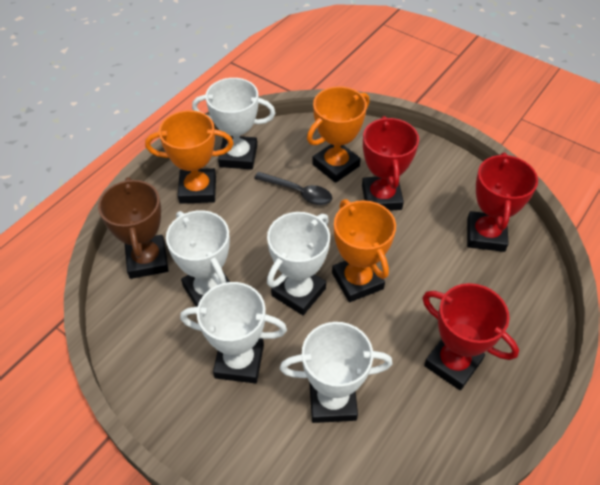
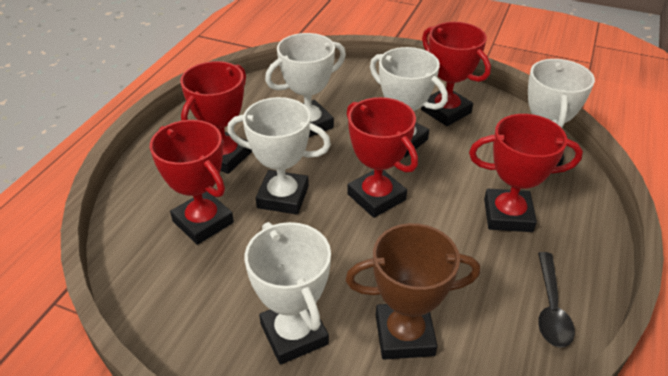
orange trophy: 3 -> 0
red trophy: 3 -> 5

